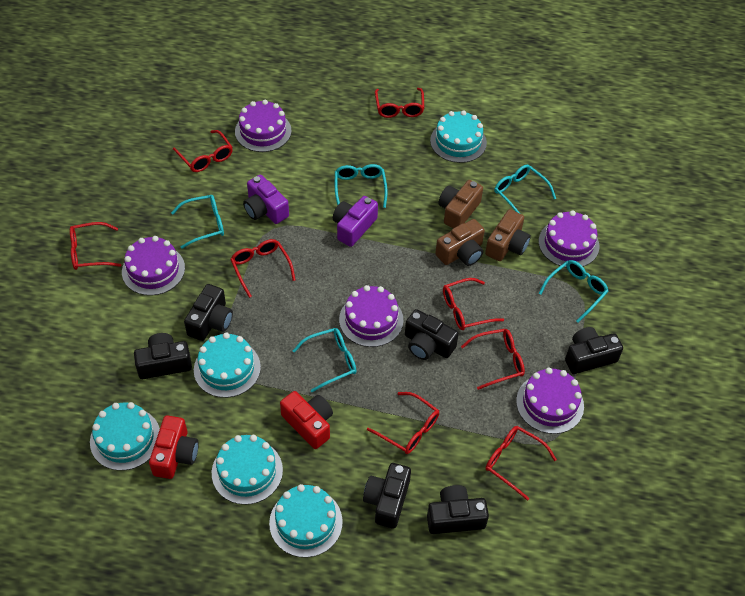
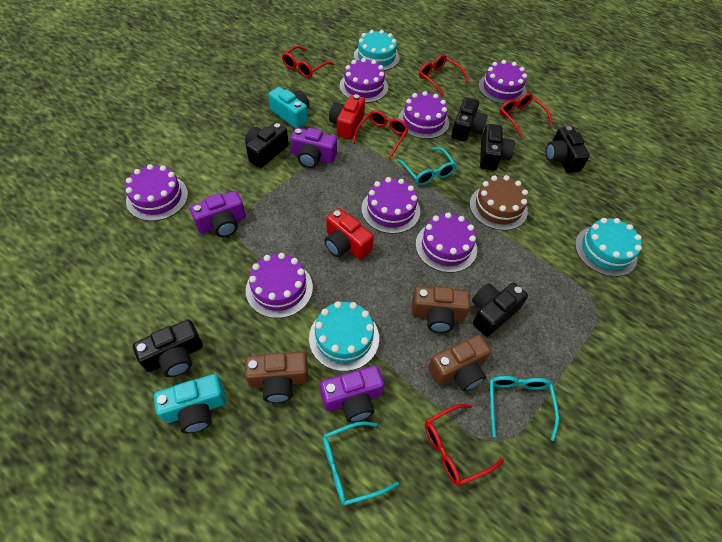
brown cake: 0 -> 1
purple cake: 5 -> 7
purple camera: 2 -> 3
red glasses: 8 -> 5
turquoise cake: 5 -> 3
turquoise camera: 0 -> 2
turquoise glasses: 5 -> 3

